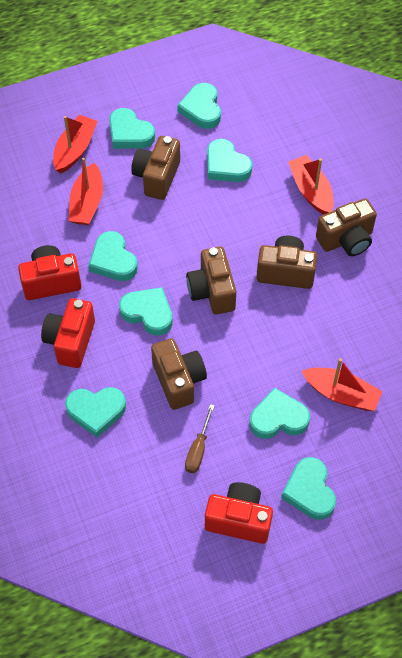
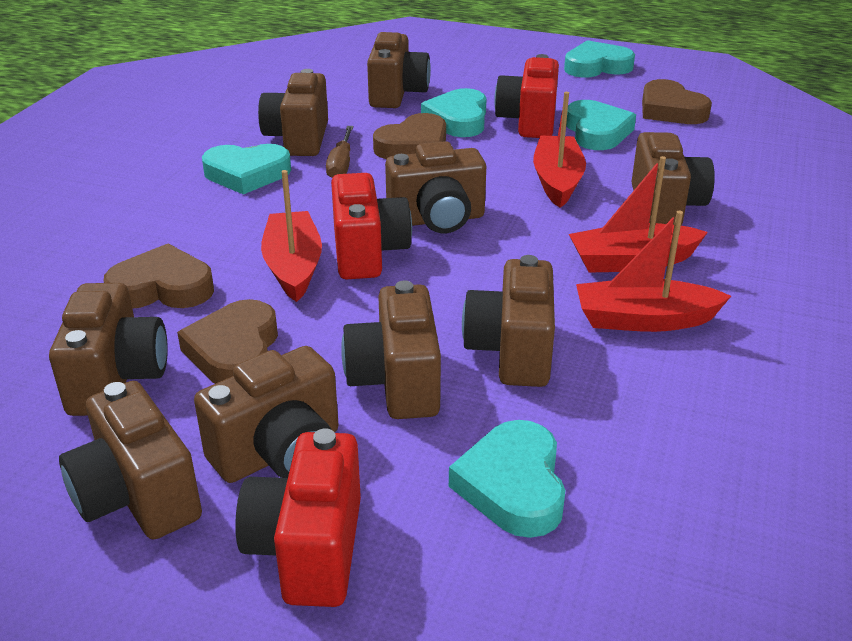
brown camera: 5 -> 9
brown heart: 0 -> 4
turquoise heart: 8 -> 5

